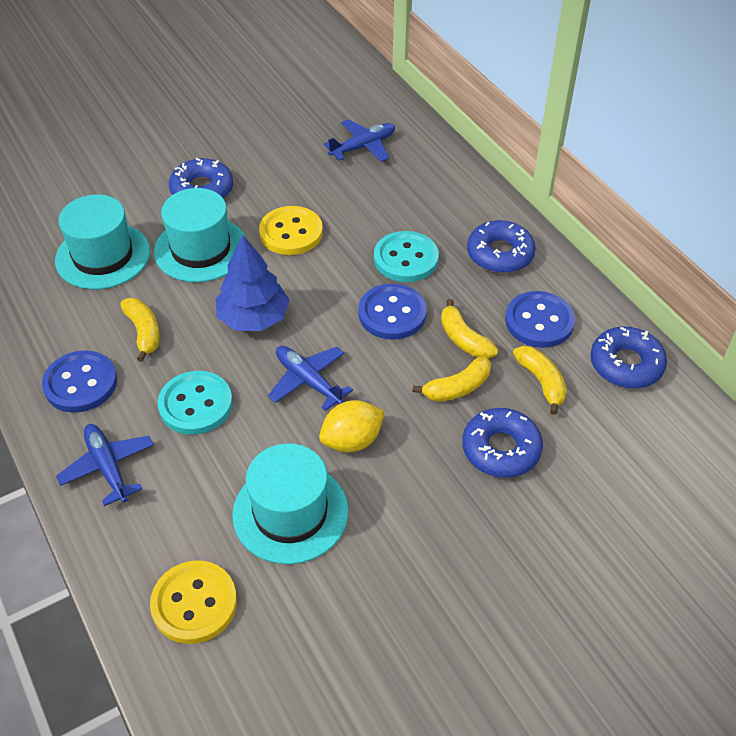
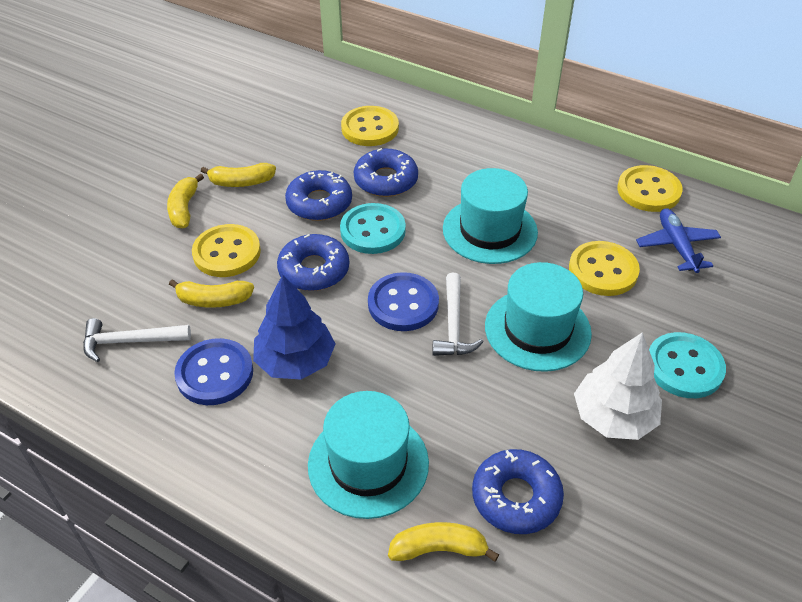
blue button: 3 -> 2
blue plane: 3 -> 1
white hammer: 0 -> 2
white tree: 0 -> 1
yellow button: 2 -> 4
yellow lemon: 1 -> 0

